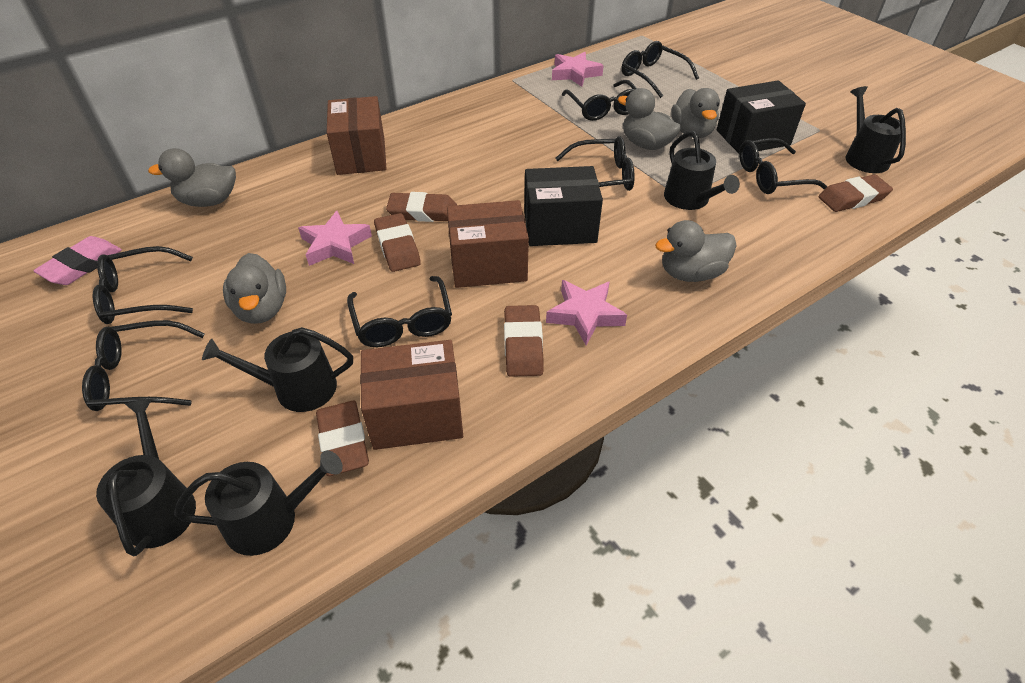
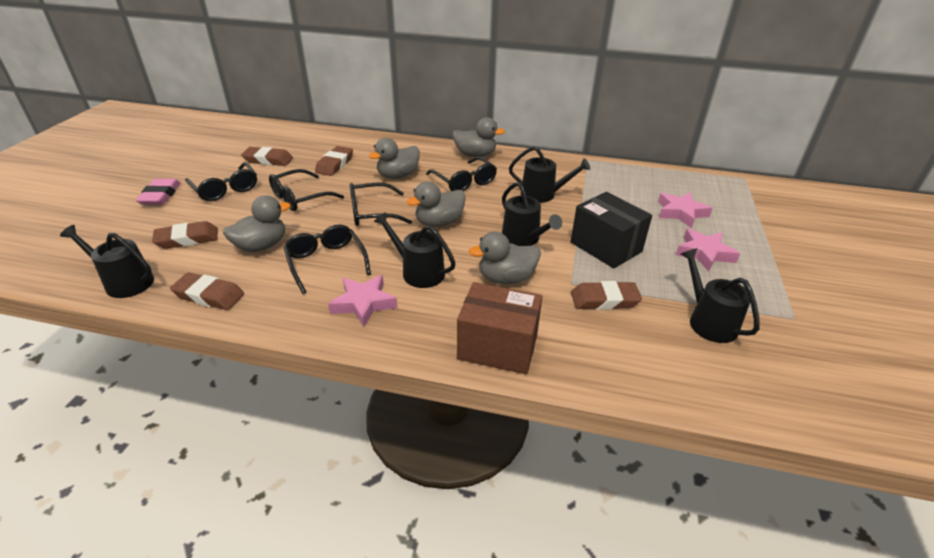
black box: 2 -> 1
black glasses: 7 -> 5
brown box: 3 -> 1

